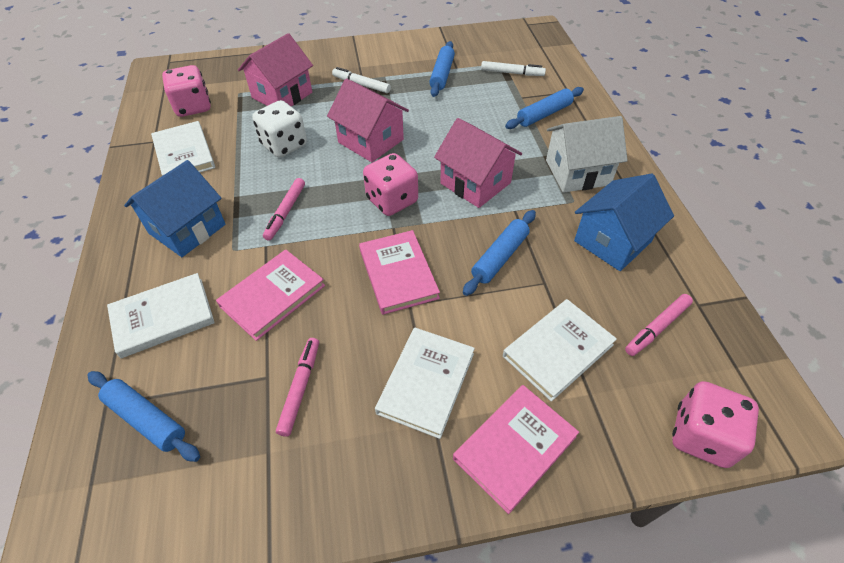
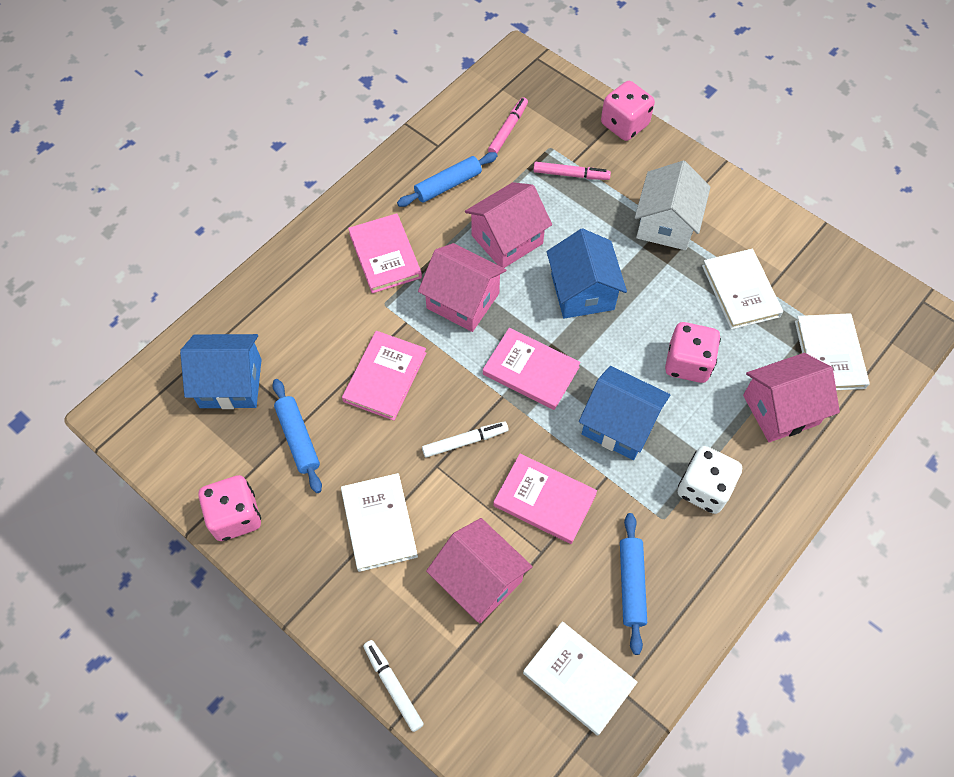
blue house: 2 -> 3
blue rolling pin: 4 -> 3
pink book: 3 -> 4
pink house: 3 -> 4
pink marker: 3 -> 2

